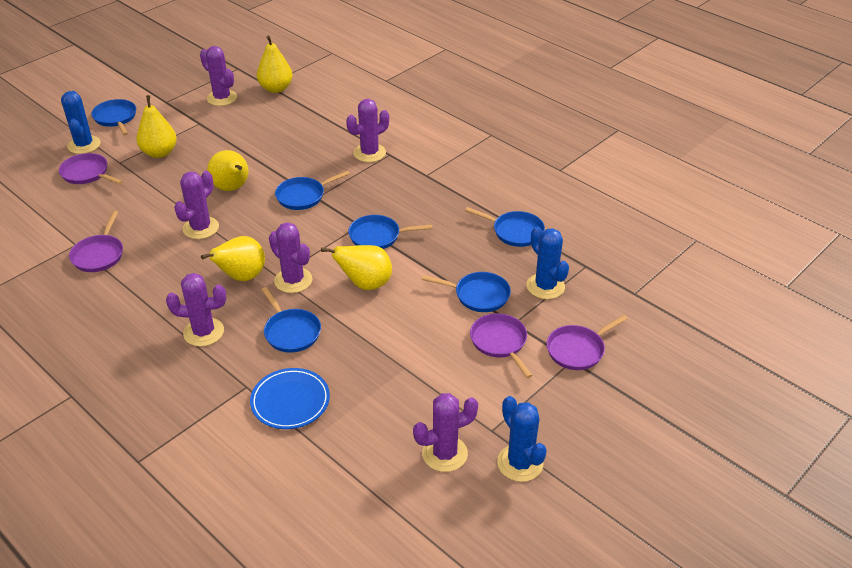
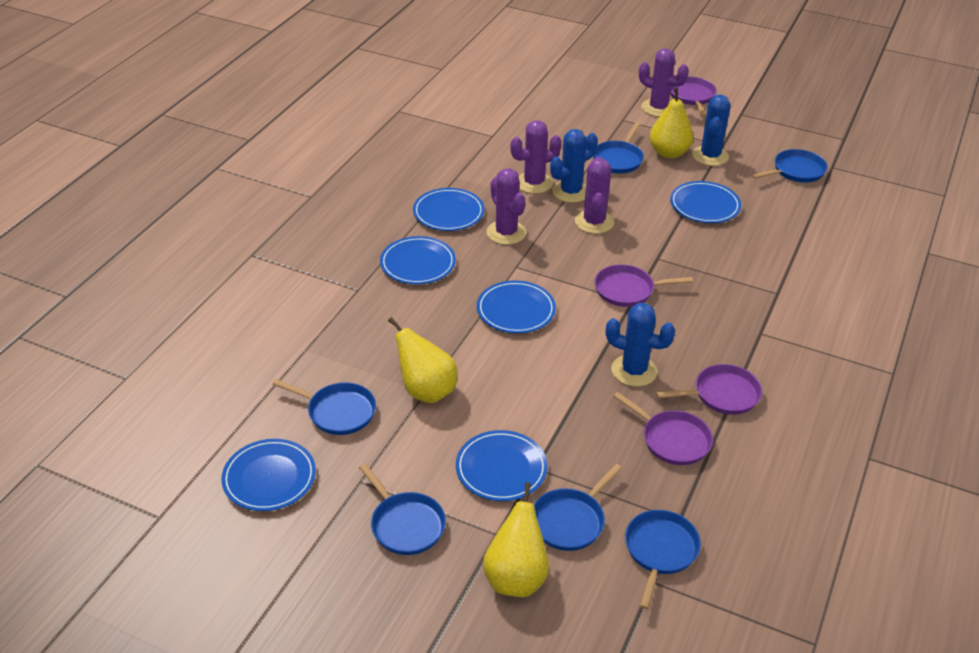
blue plate: 1 -> 6
purple cactus: 6 -> 4
yellow pear: 5 -> 3

